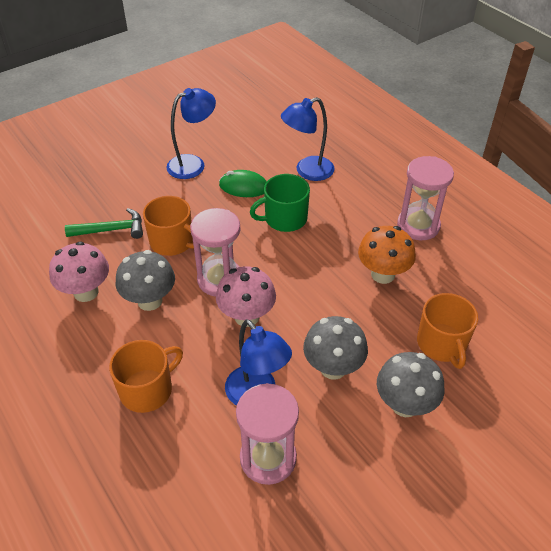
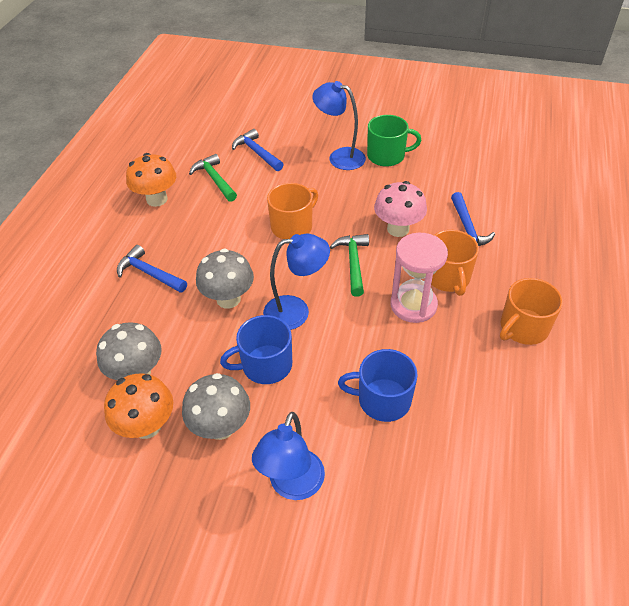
blue hammer: 0 -> 3
blue mug: 0 -> 2
green hammer: 1 -> 2
green mouse: 1 -> 0
orange mushroom: 1 -> 2
pink hourglass: 3 -> 1
pink mushroom: 2 -> 1

